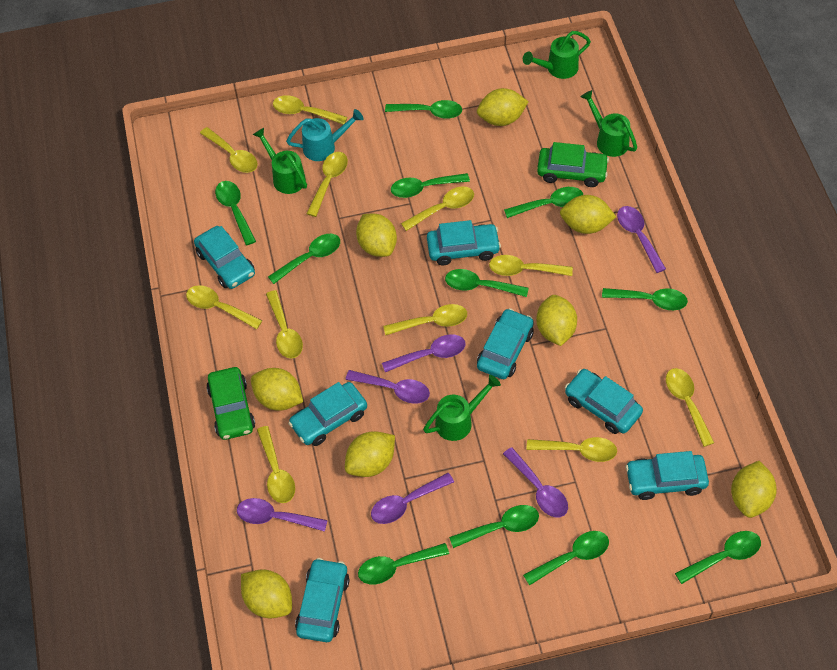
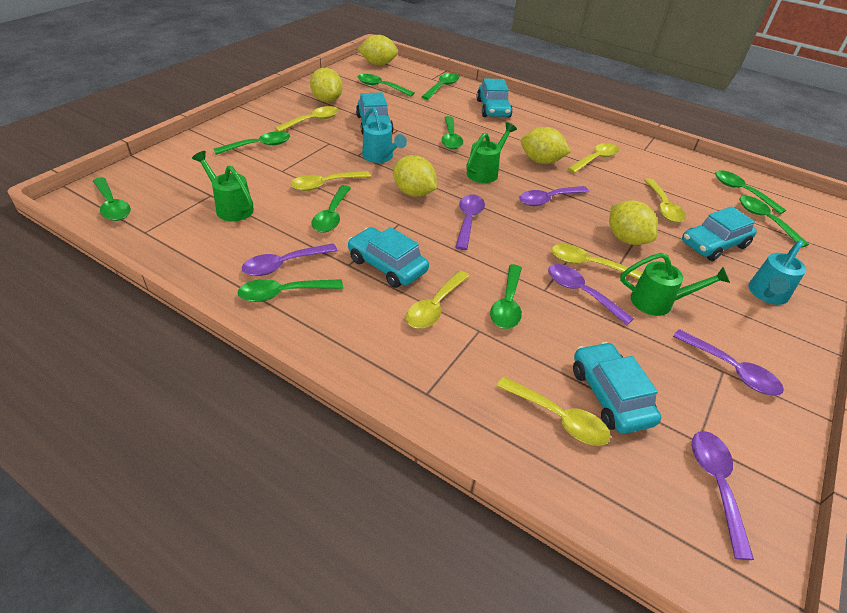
green car: 2 -> 0
green spoon: 11 -> 10
green watering can: 4 -> 3
turquoise car: 7 -> 5
turquoise watering can: 1 -> 2
yellow lemon: 8 -> 5
yellow spoon: 11 -> 7

